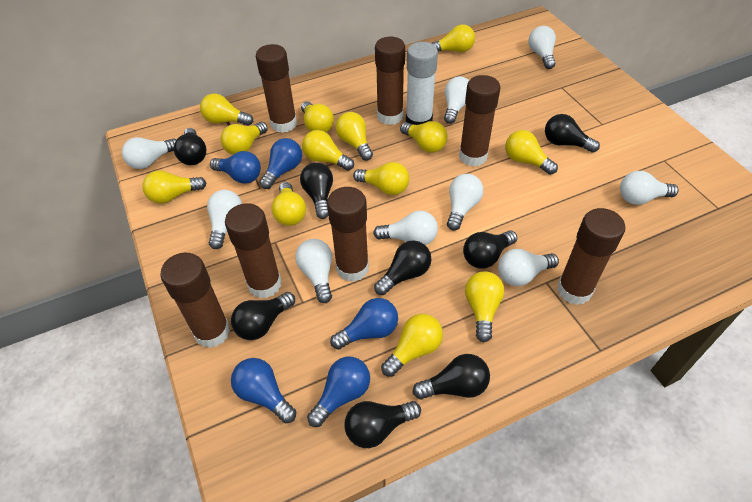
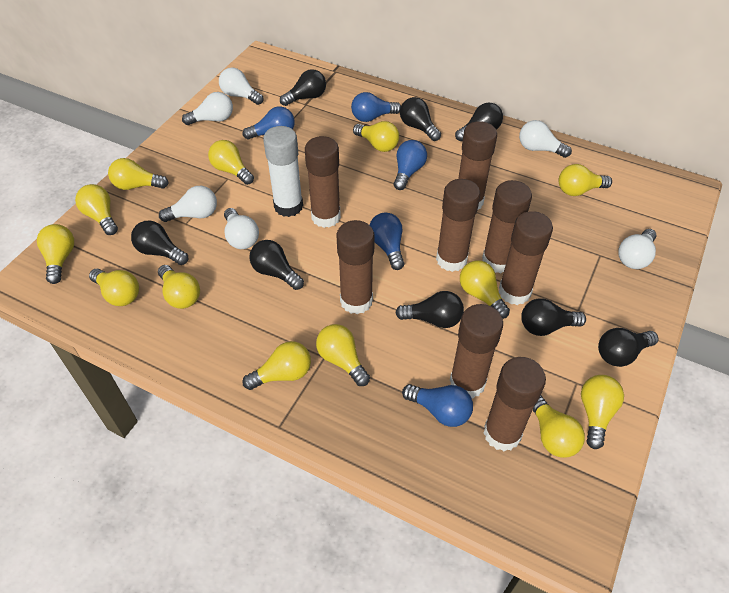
brown glue stick: 7 -> 8
white light bulb: 9 -> 6

